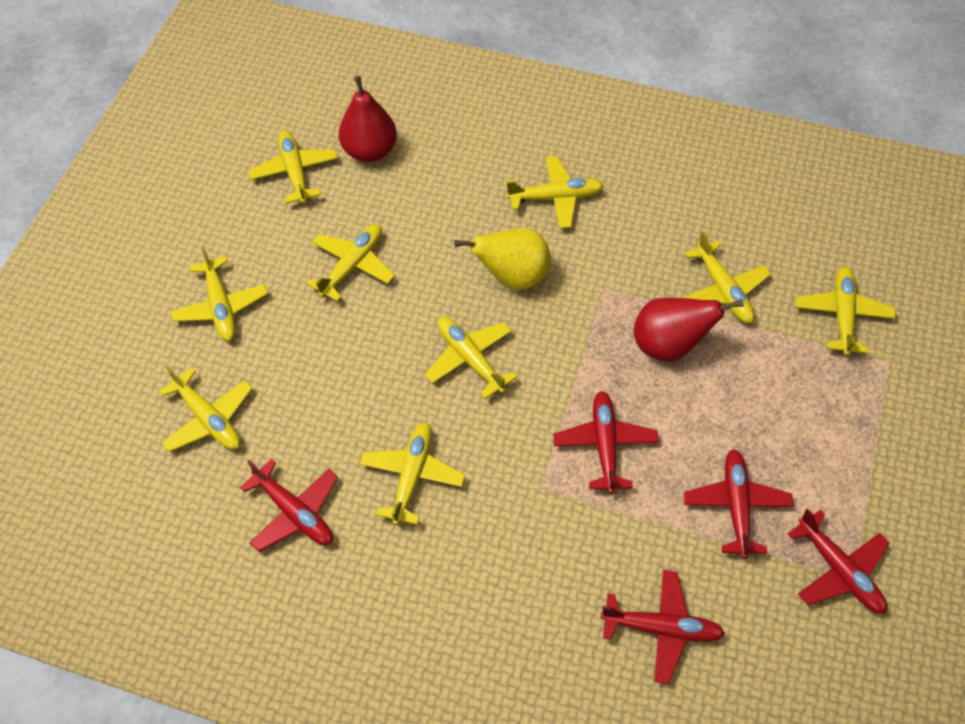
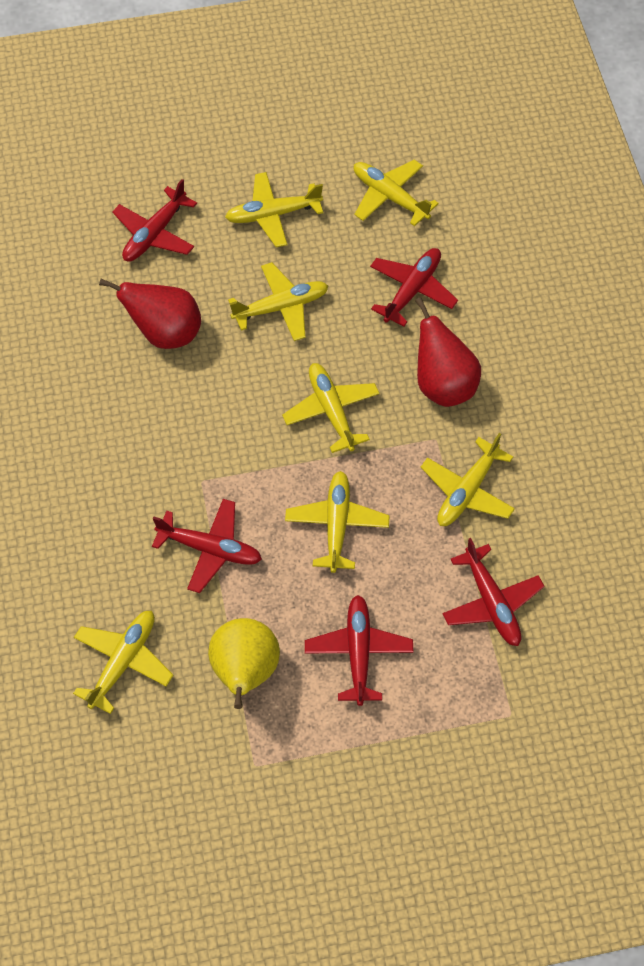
yellow plane: 9 -> 7

